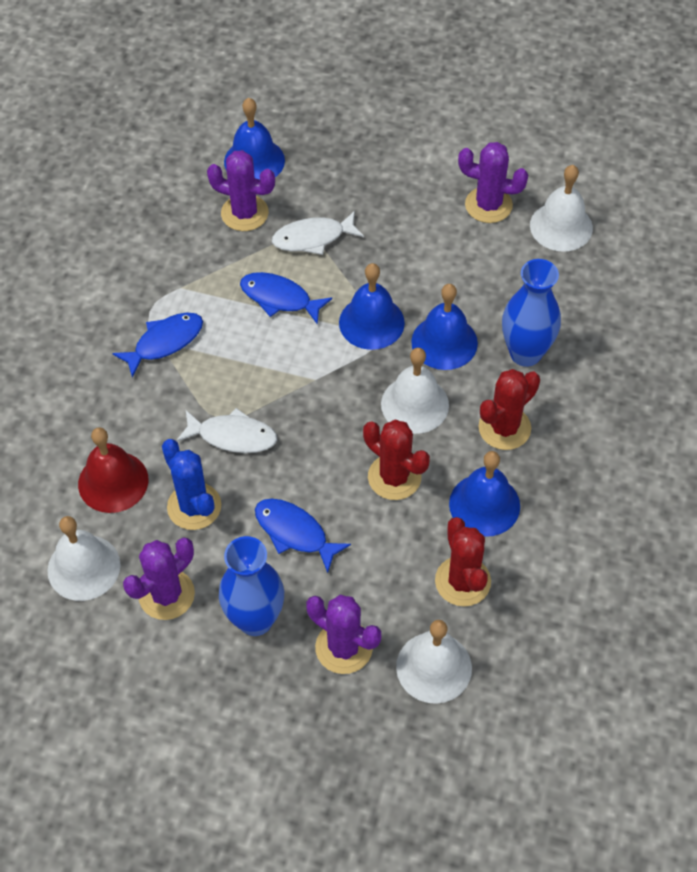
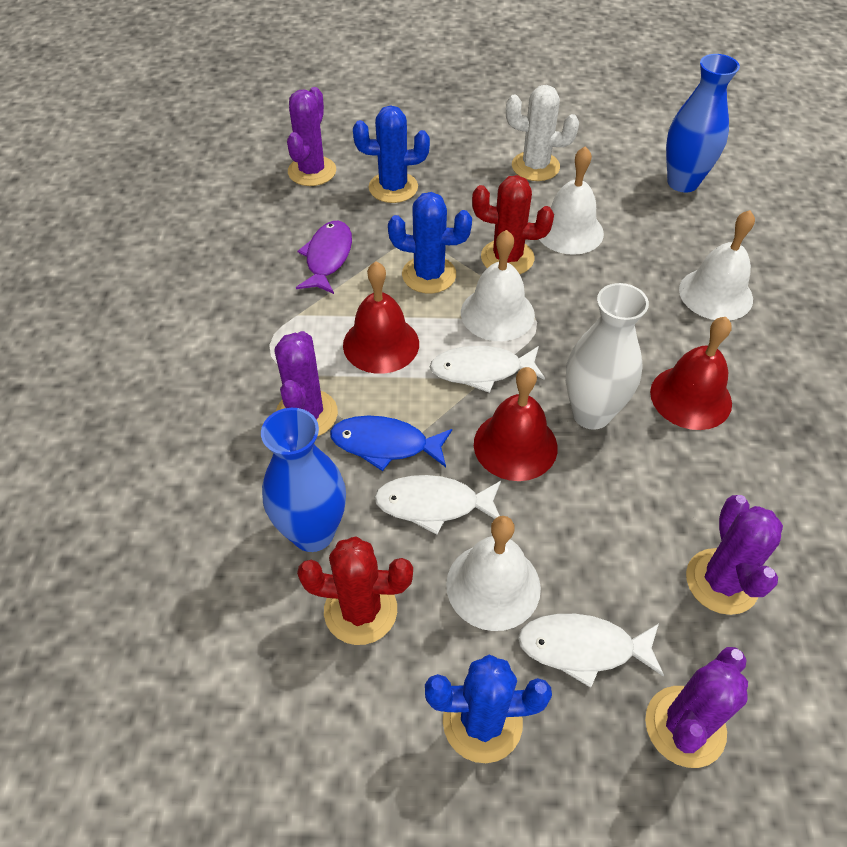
blue bell: 4 -> 0
blue cactus: 1 -> 3
blue fish: 3 -> 1
purple fish: 0 -> 1
red bell: 1 -> 3
red cactus: 3 -> 2
white cactus: 0 -> 1
white fish: 2 -> 3
white vase: 0 -> 1

